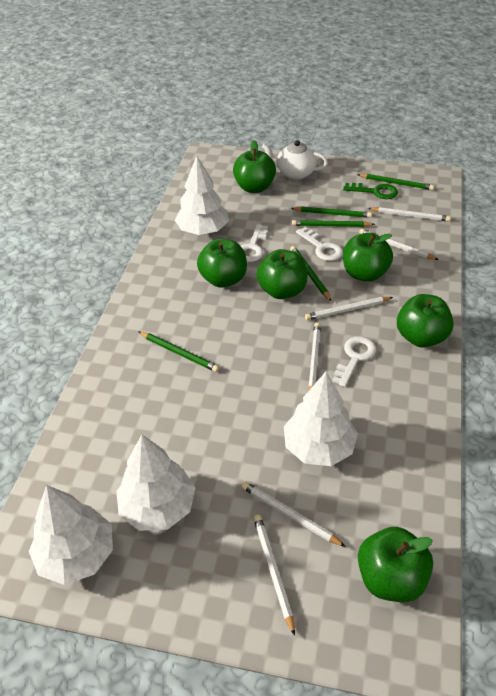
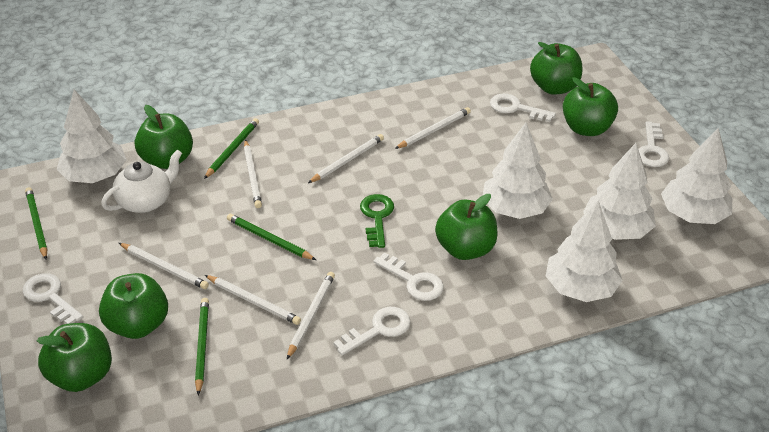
green pencil: 5 -> 4
white key: 3 -> 5
white tree: 4 -> 5

